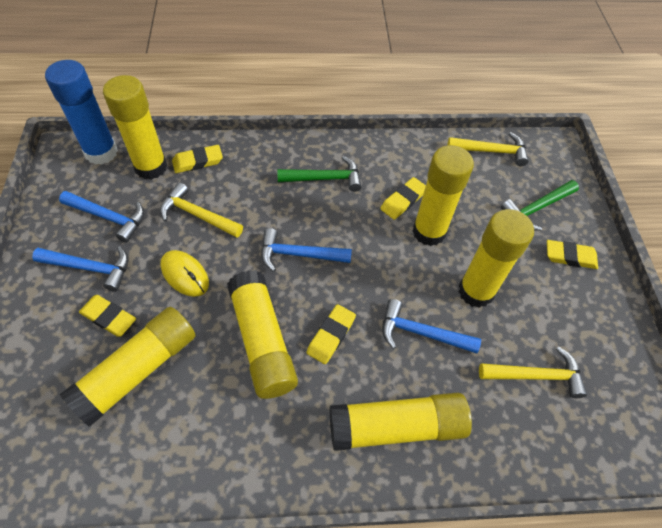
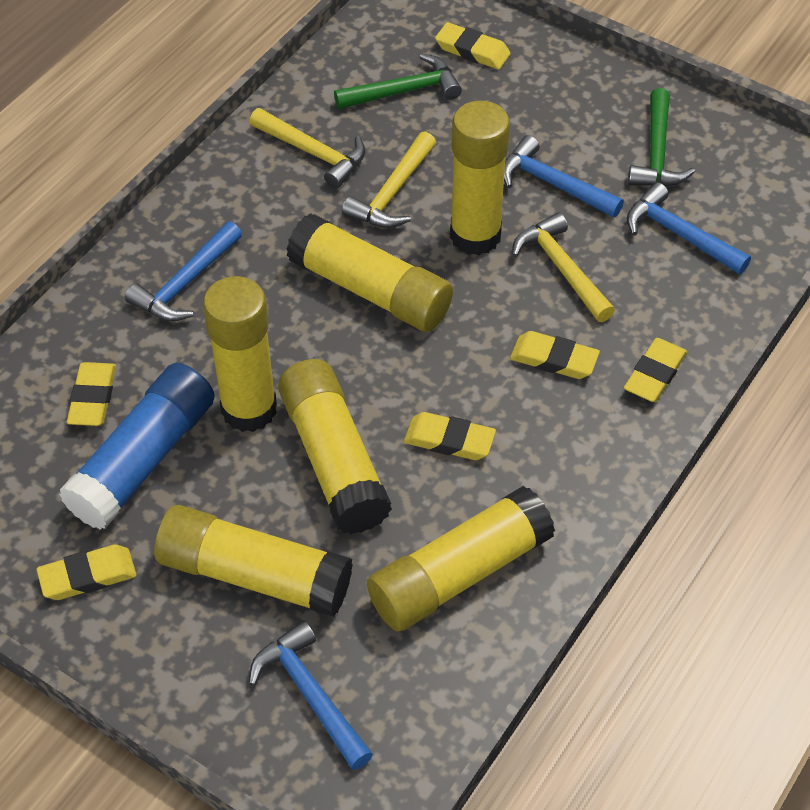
yellow eraser: 5 -> 6
yellow mouse: 1 -> 0

